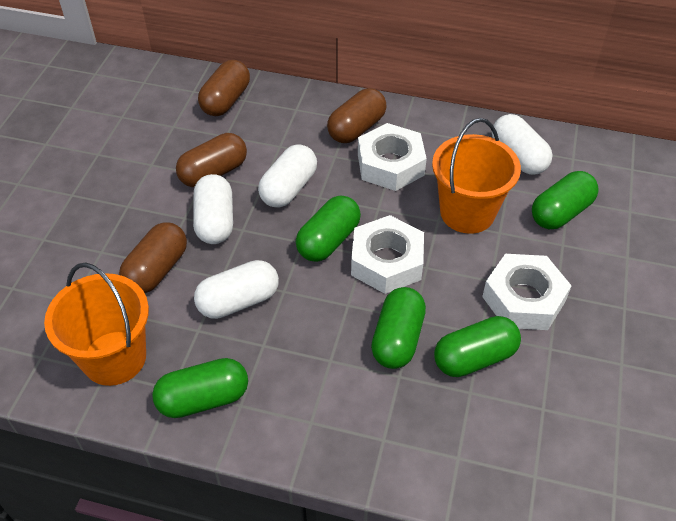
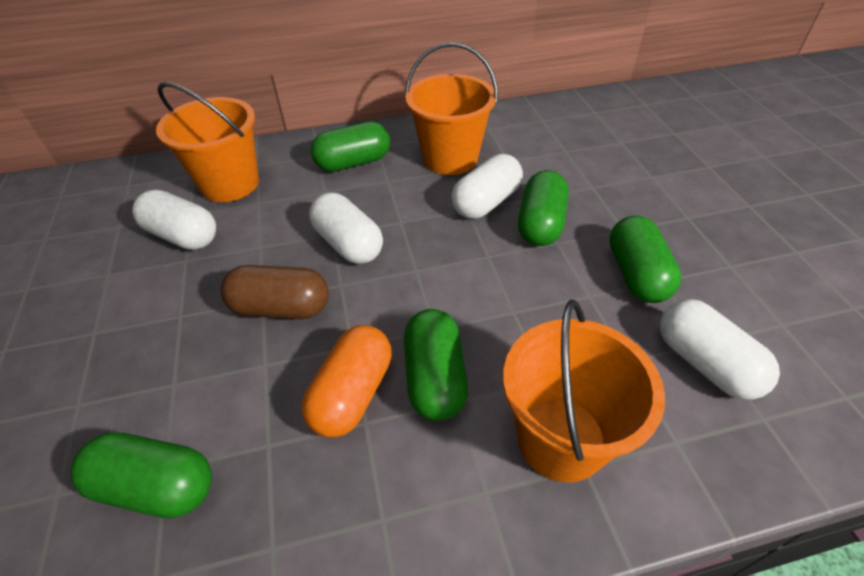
brown capsule: 4 -> 1
orange bucket: 2 -> 3
orange capsule: 0 -> 1
white nut: 3 -> 0

